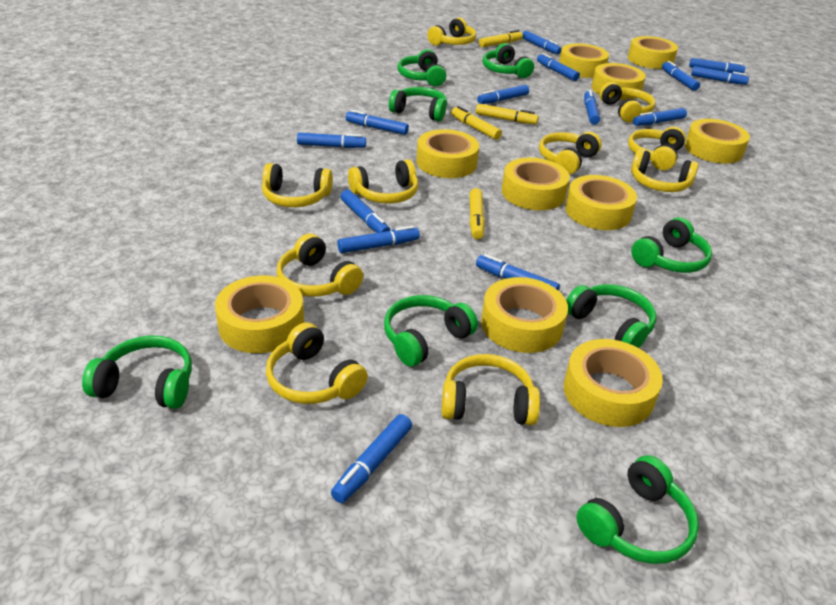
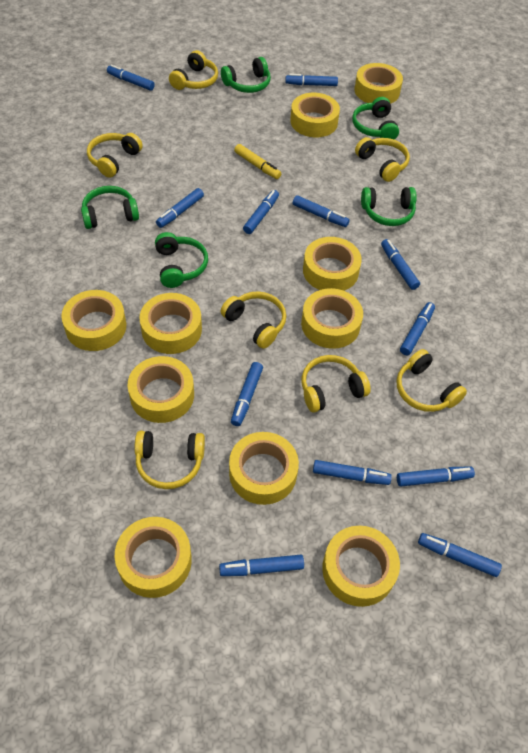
blue marker: 14 -> 12
green headphones: 8 -> 5
yellow headphones: 10 -> 7
yellow marker: 4 -> 1

